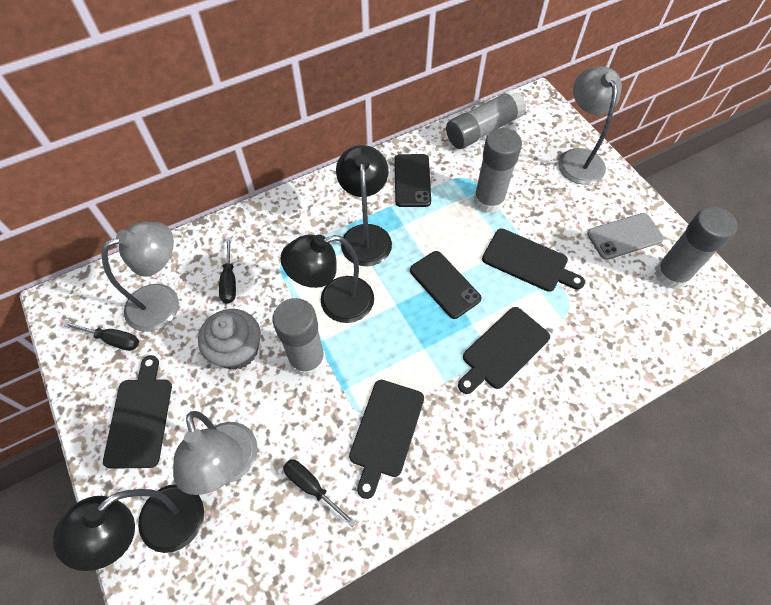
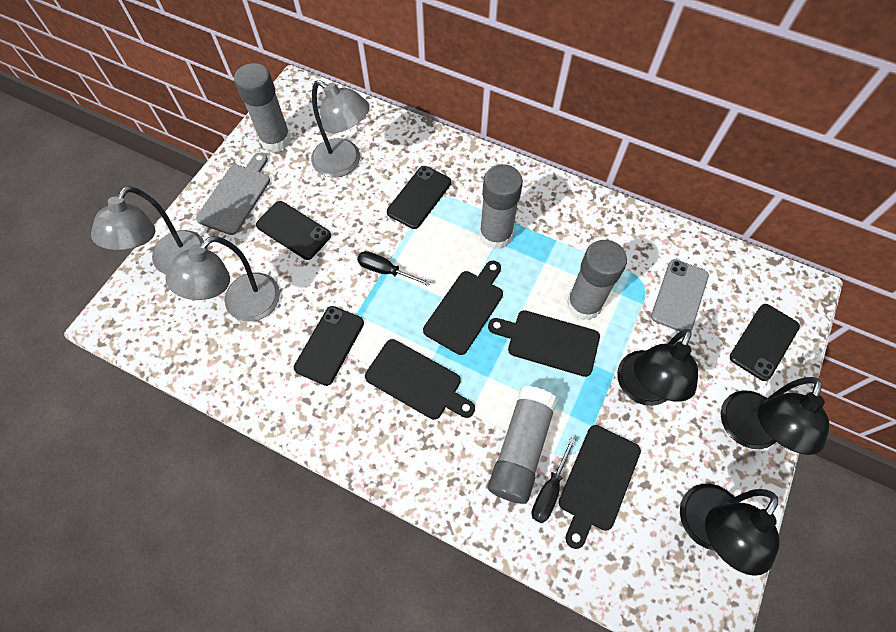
black phone: 2 -> 4
black screwdriver: 3 -> 2
grey cupcake: 1 -> 0
grey cutting board: 0 -> 1

